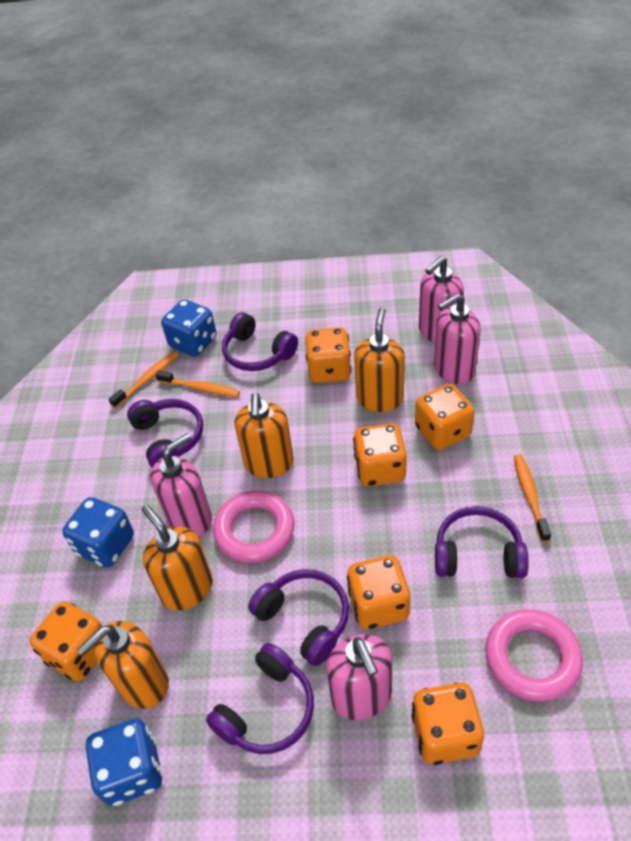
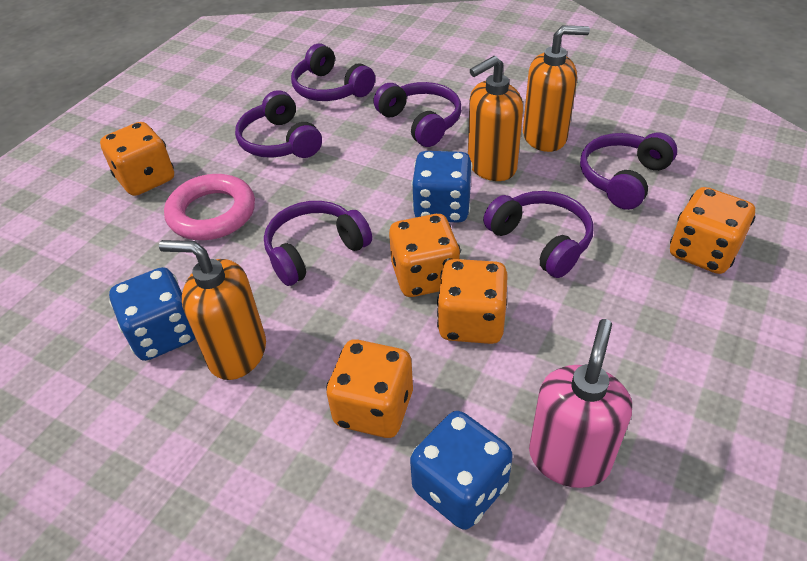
orange dice: 6 -> 5
orange soap dispenser: 4 -> 3
orange toothbrush: 3 -> 0
pink ring: 2 -> 1
pink soap dispenser: 4 -> 1
purple headphones: 5 -> 6

